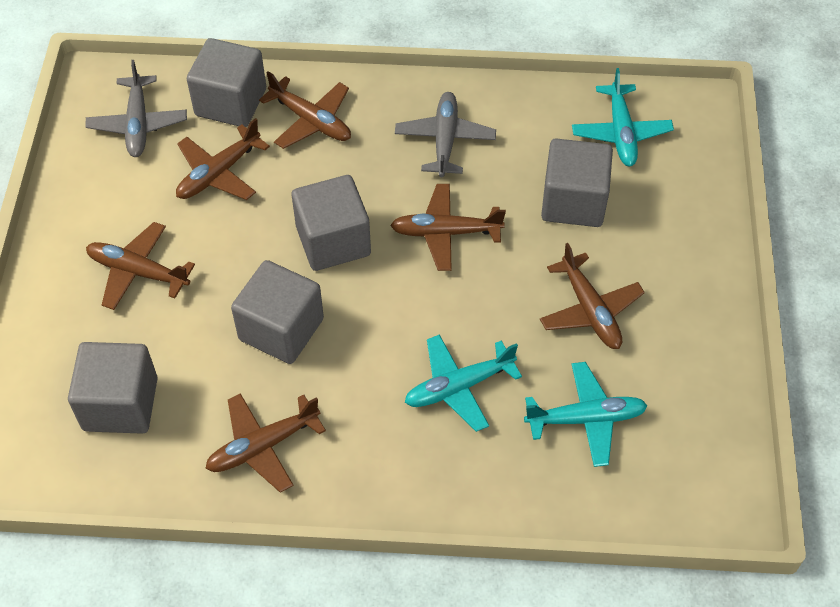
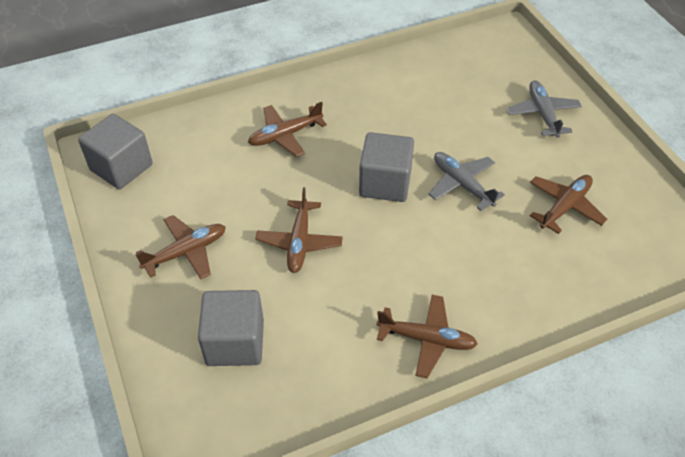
brown plane: 6 -> 5
grey cube: 5 -> 3
turquoise plane: 3 -> 0

